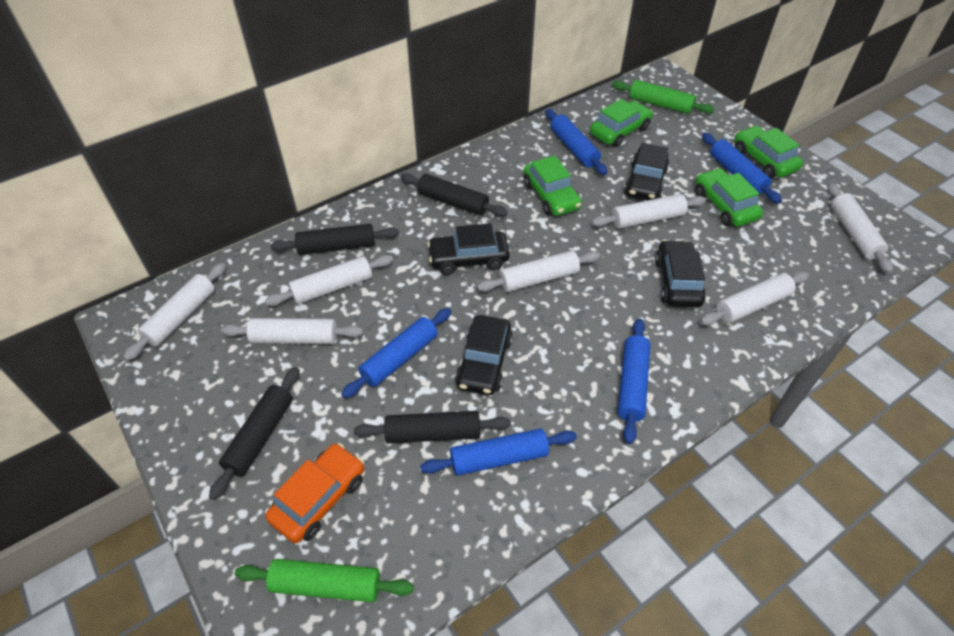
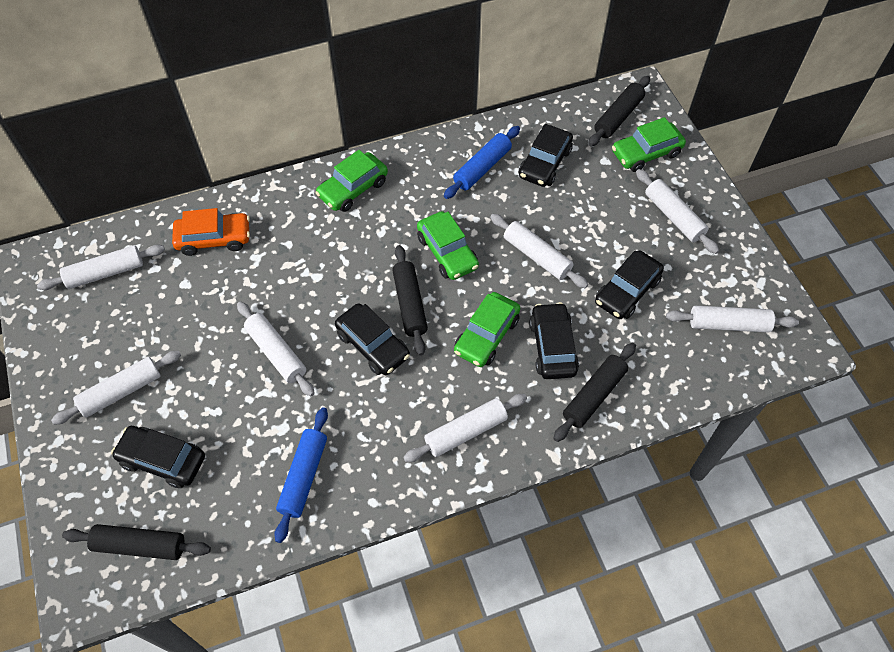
black car: 4 -> 5
blue rolling pin: 5 -> 2
green rolling pin: 2 -> 0

